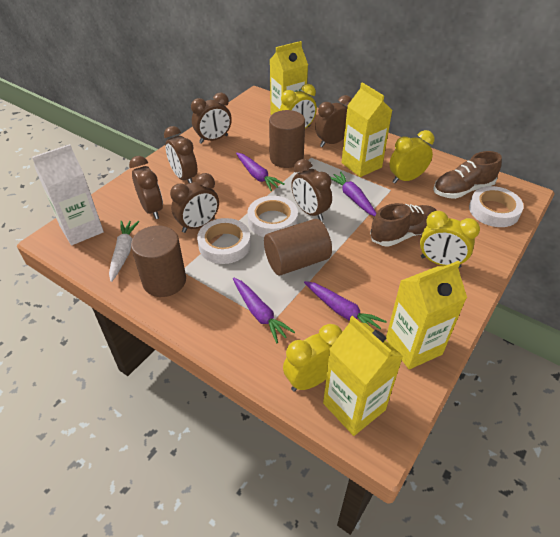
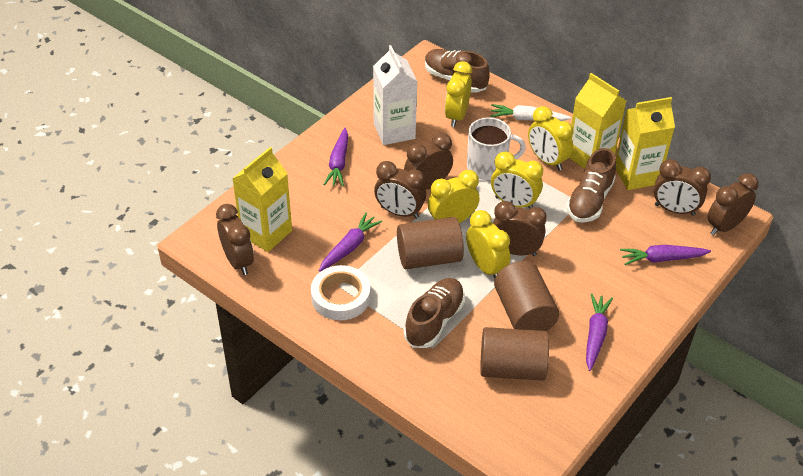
brown shoe: 2 -> 3
white mug: 0 -> 1
white tape: 3 -> 1
yellow carton: 4 -> 3
yellow clock: 4 -> 5

